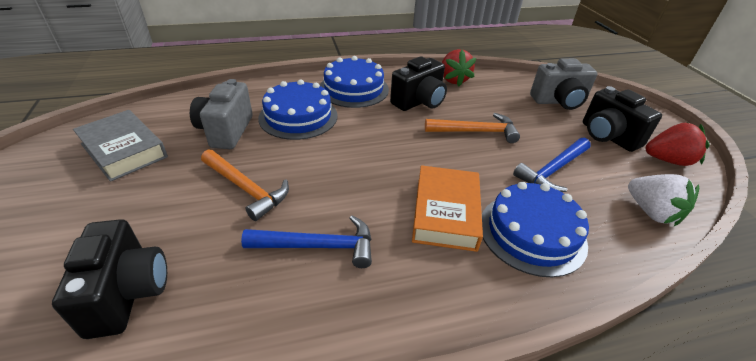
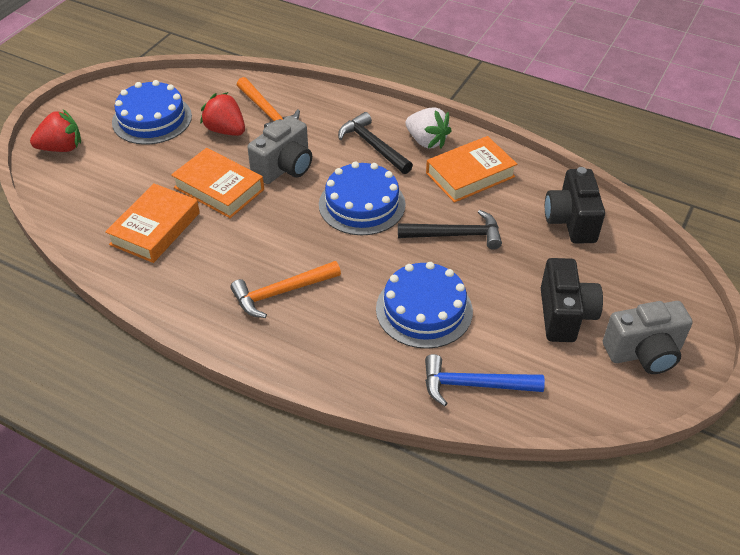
black camera: 3 -> 2
black hammer: 0 -> 2
blue hammer: 2 -> 1
grey book: 1 -> 0
orange book: 1 -> 3

